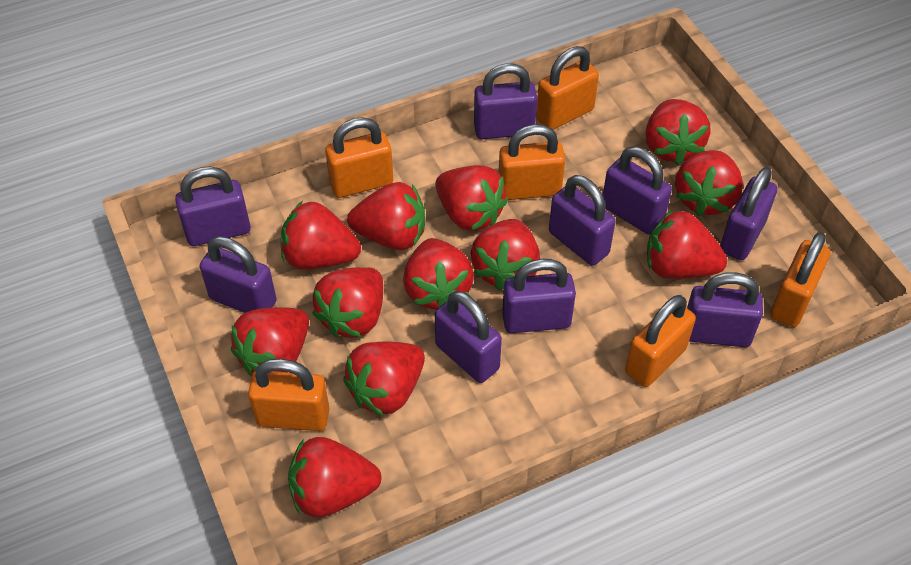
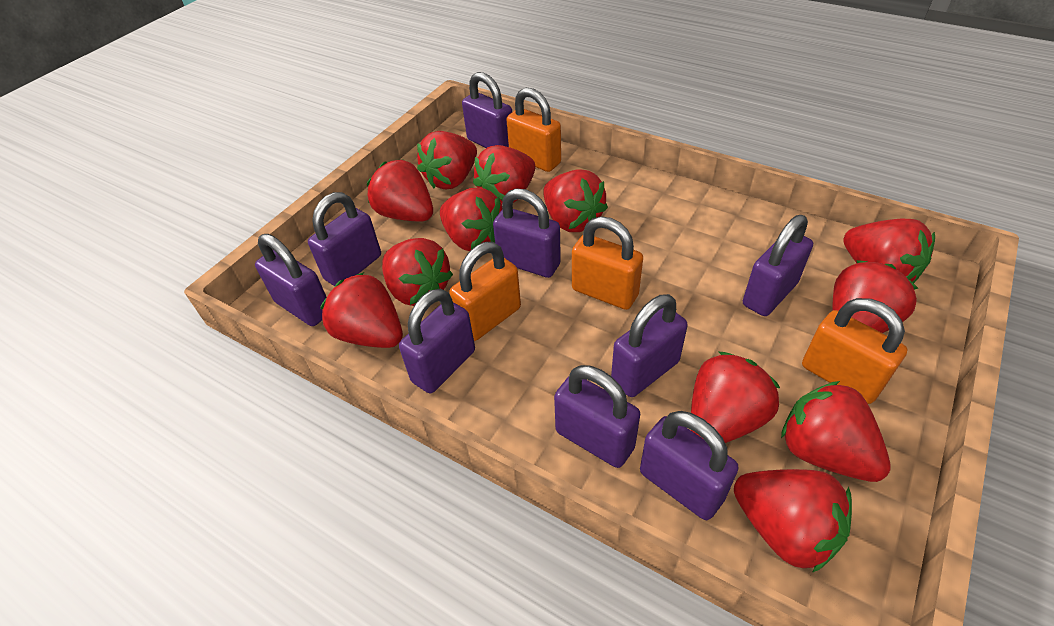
orange padlock: 6 -> 4

